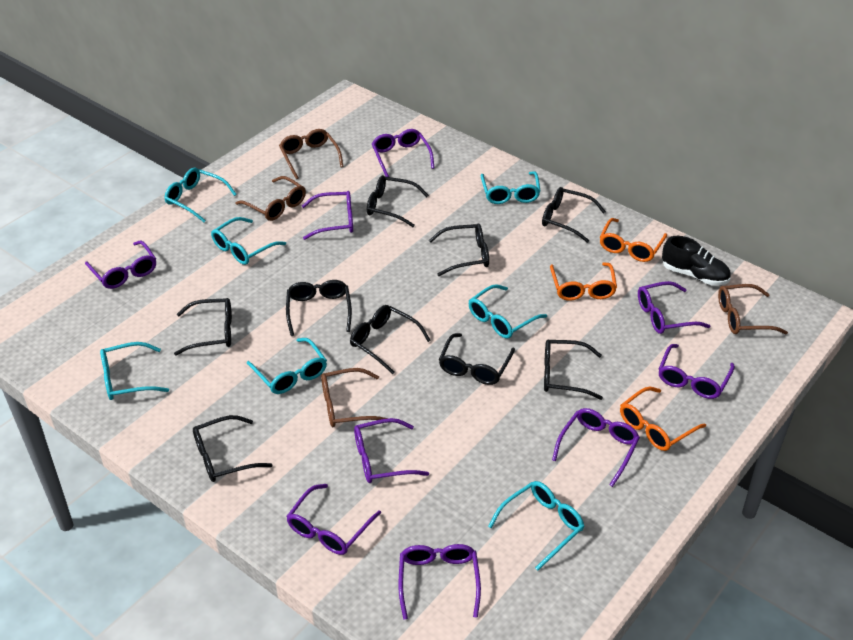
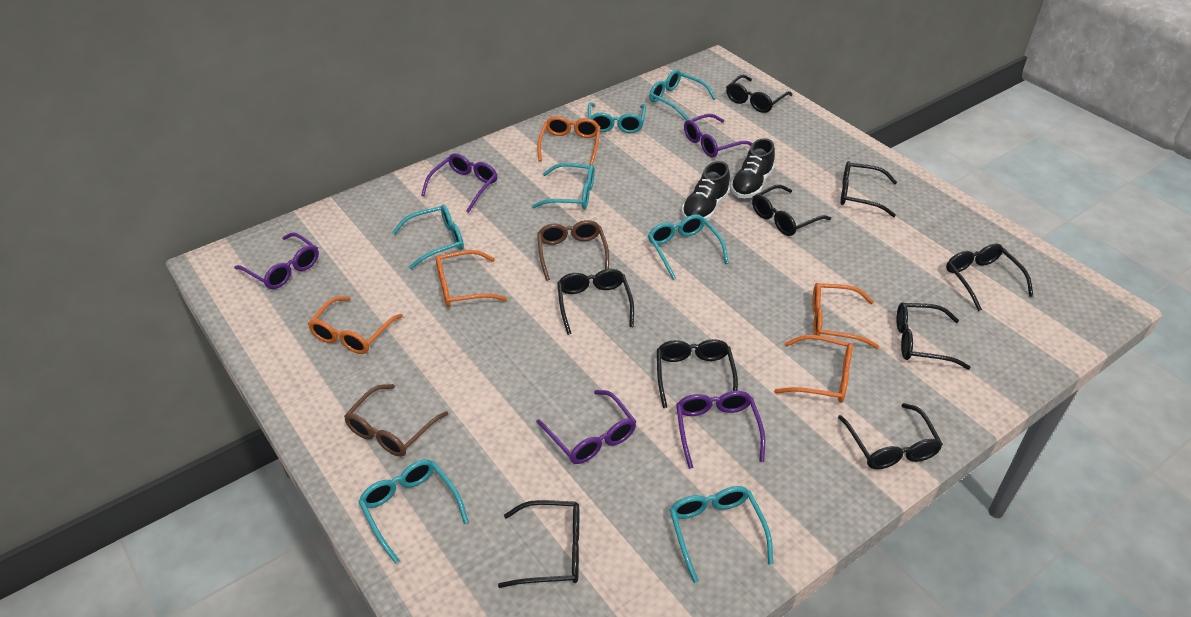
black shoe: 1 -> 2
brown glasses: 4 -> 2
orange glasses: 3 -> 5
purple glasses: 9 -> 5

